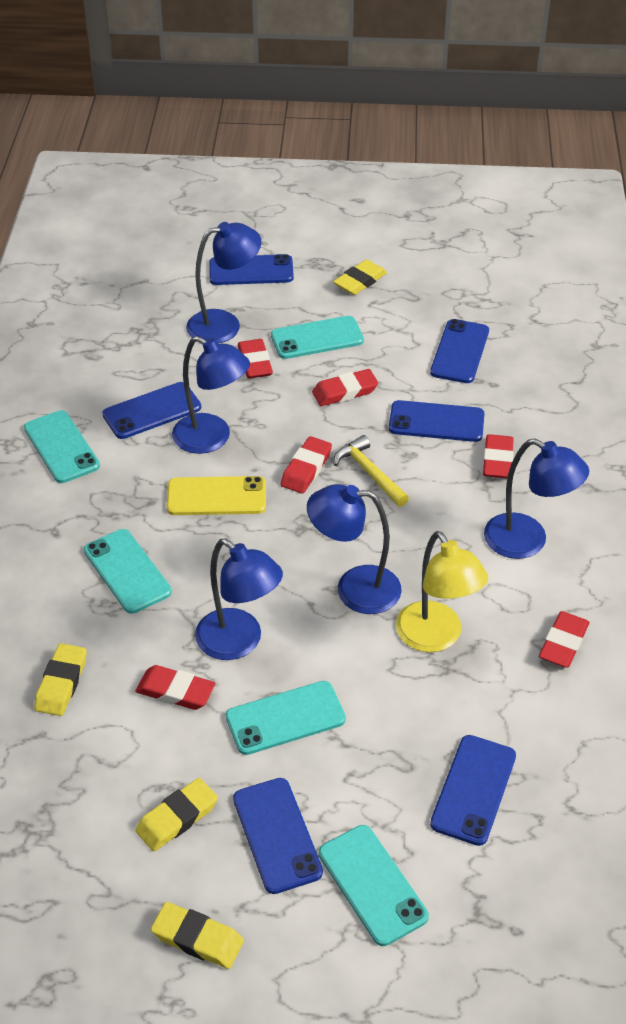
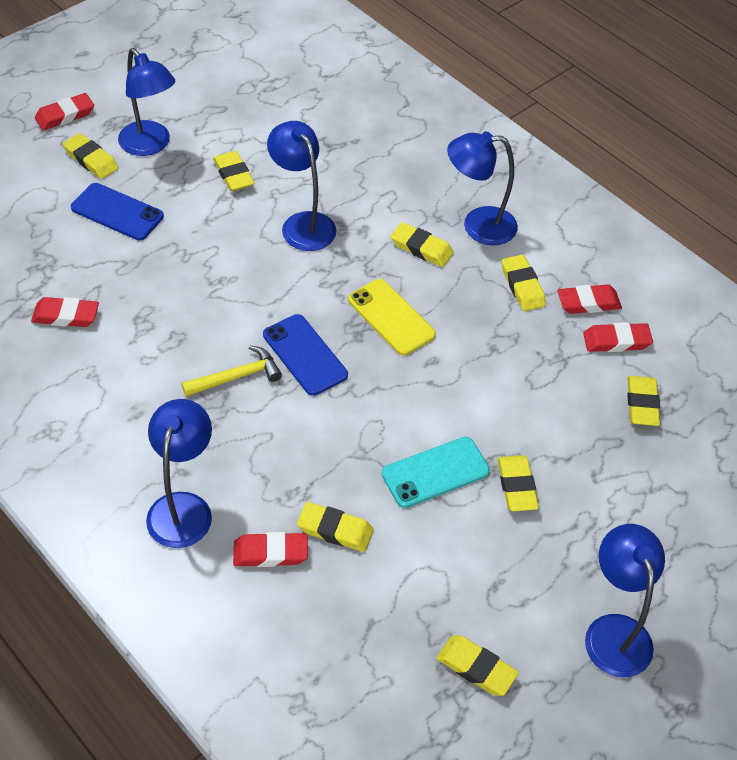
blue phone: 6 -> 2
red eraser: 6 -> 5
turquoise phone: 5 -> 1
yellow eraser: 4 -> 8
yellow lamp: 1 -> 0

